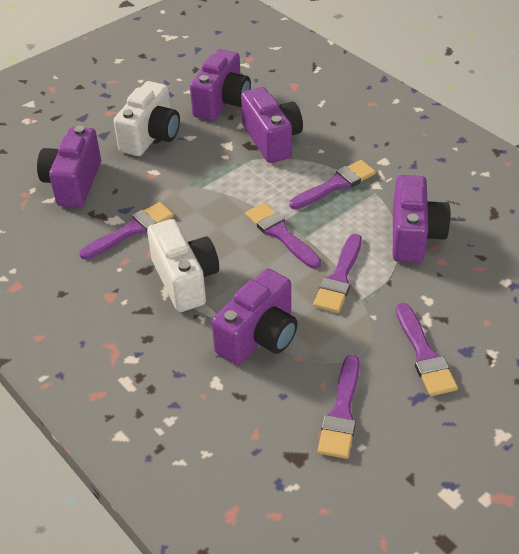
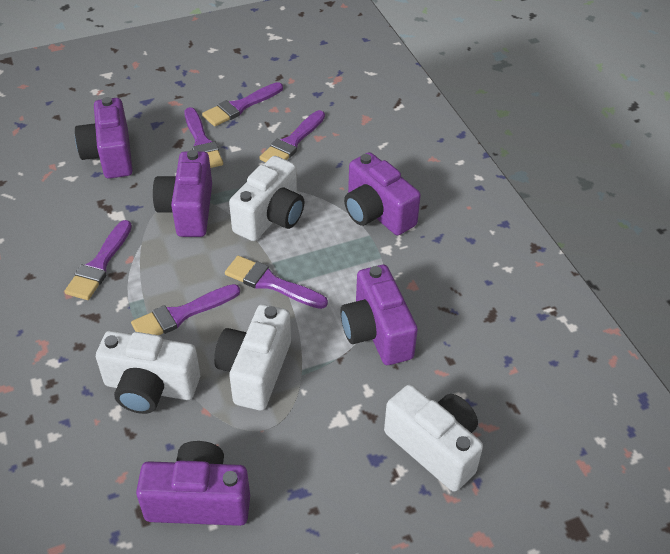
white camera: 2 -> 4

